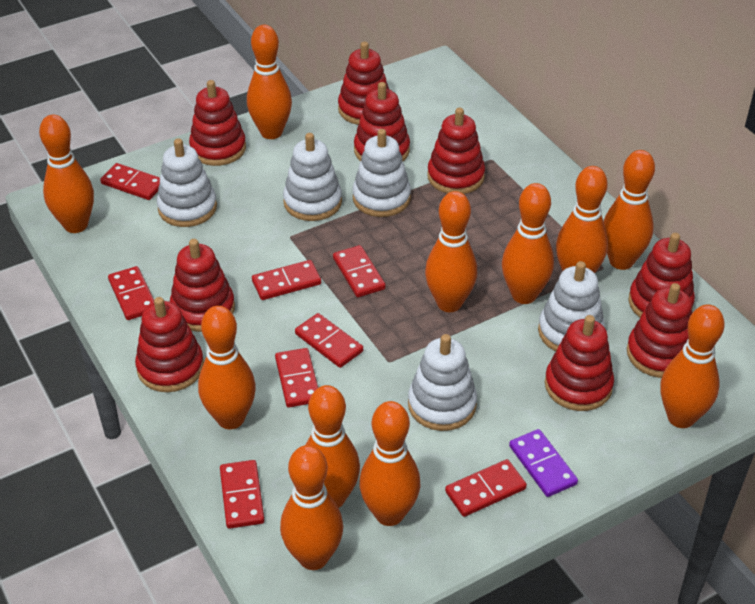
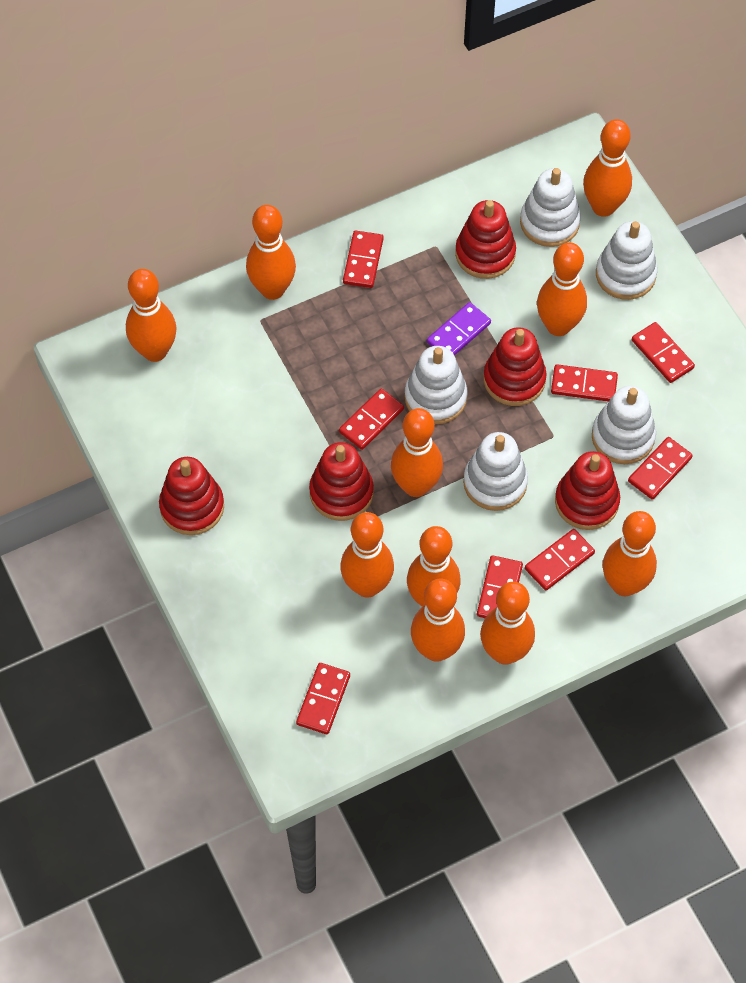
orange bowling pin: 11 -> 10
red stacking toy: 9 -> 5

